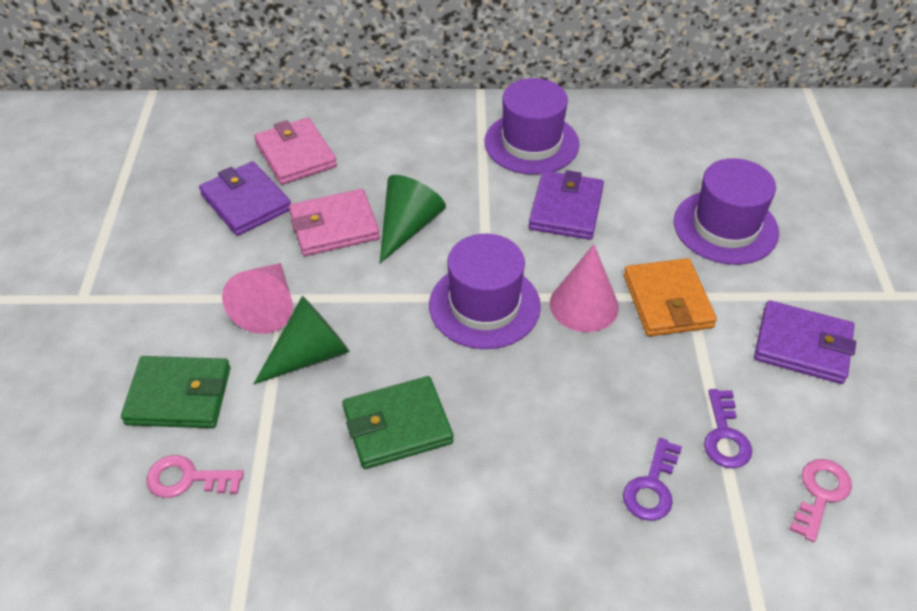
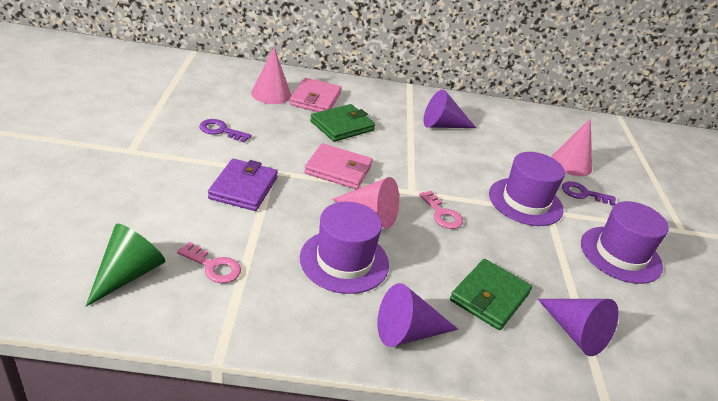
green cone: 2 -> 1
orange wallet: 1 -> 0
pink cone: 2 -> 3
purple cone: 0 -> 3
purple wallet: 3 -> 1

